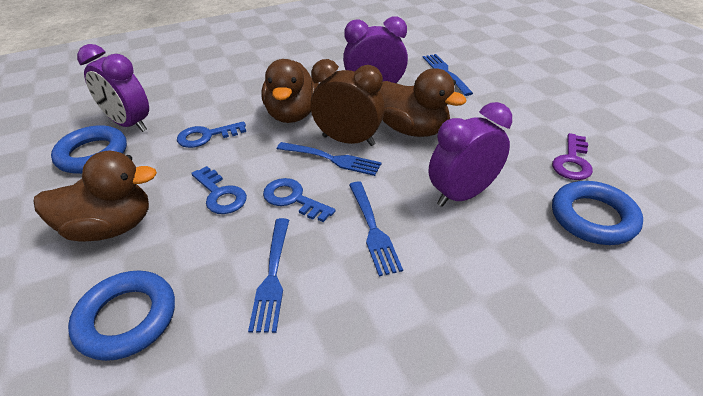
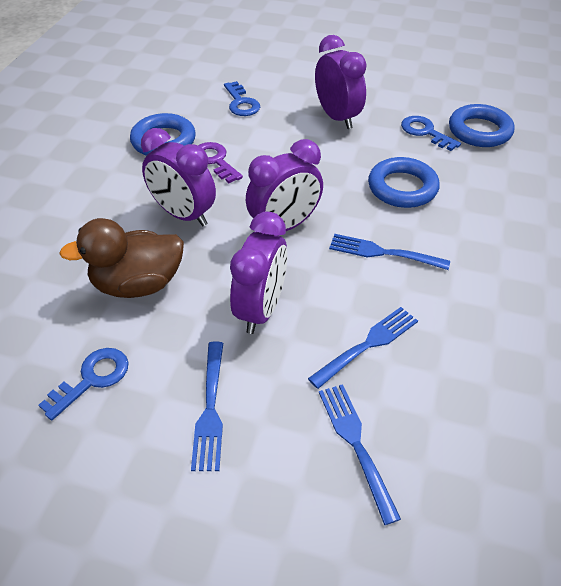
brown clock: 1 -> 0
brown duck: 3 -> 1
purple clock: 3 -> 4

